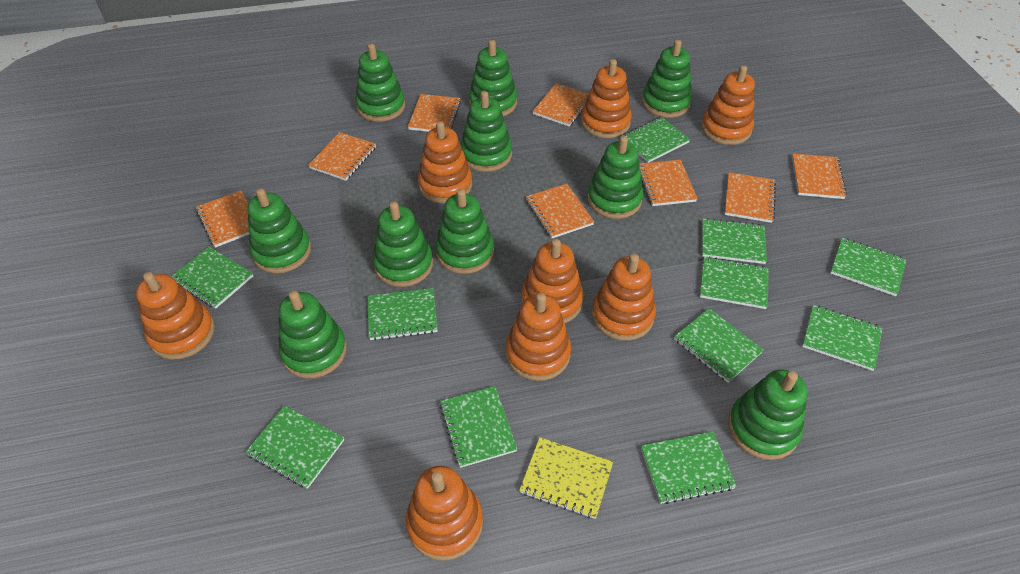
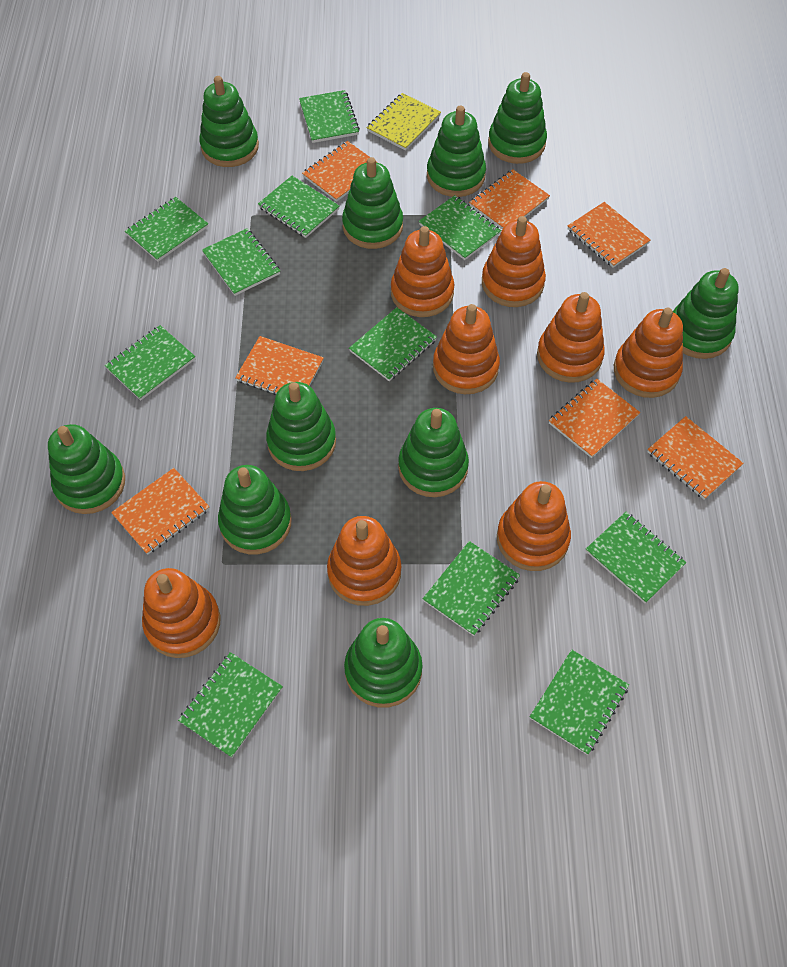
orange notebook: 8 -> 7

